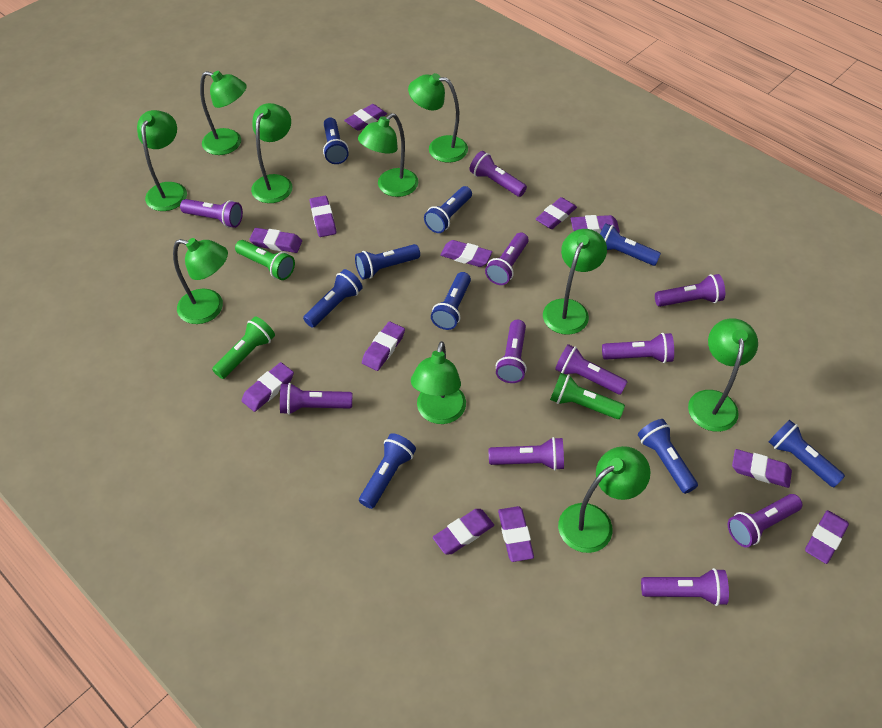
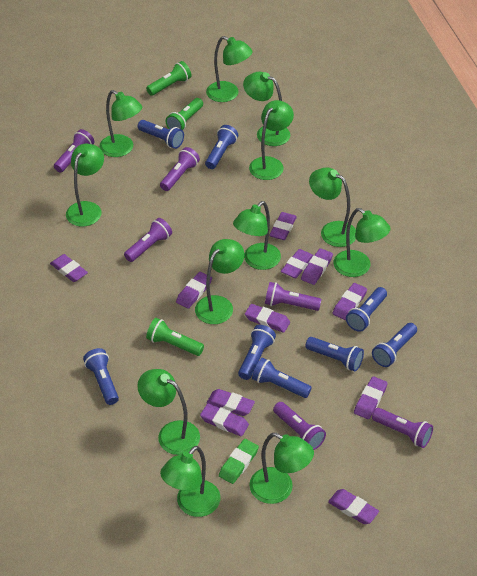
blue flashlight: 9 -> 8
green eraser: 0 -> 1
green lamp: 10 -> 12
purple eraser: 12 -> 11
purple flashlight: 11 -> 6

